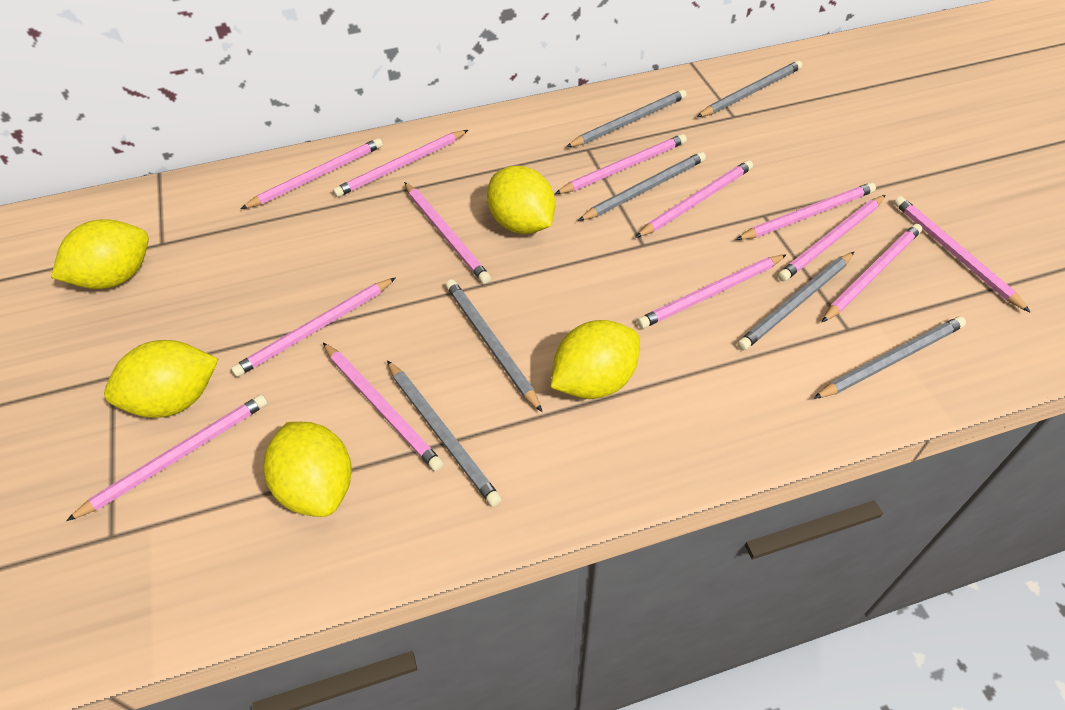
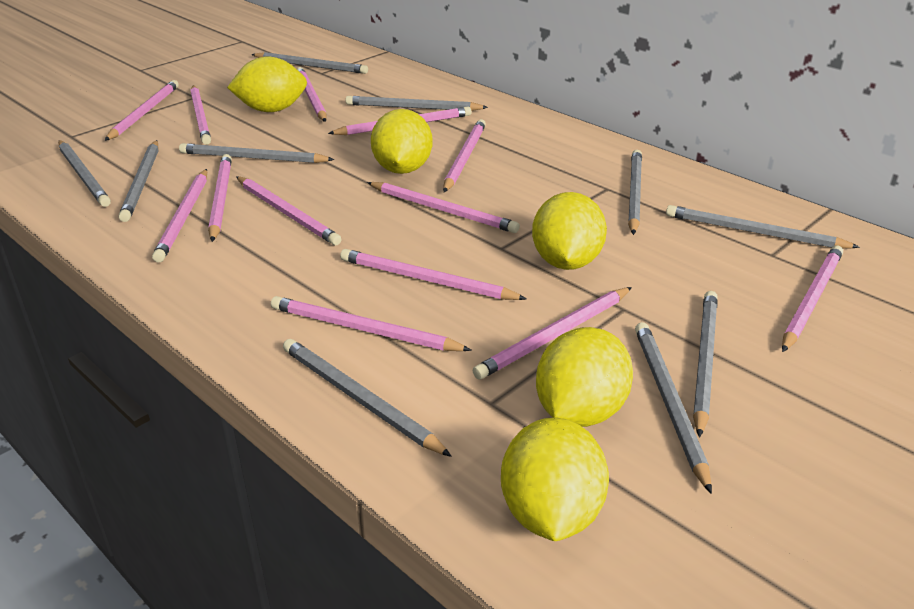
grey pencil: 7 -> 10

